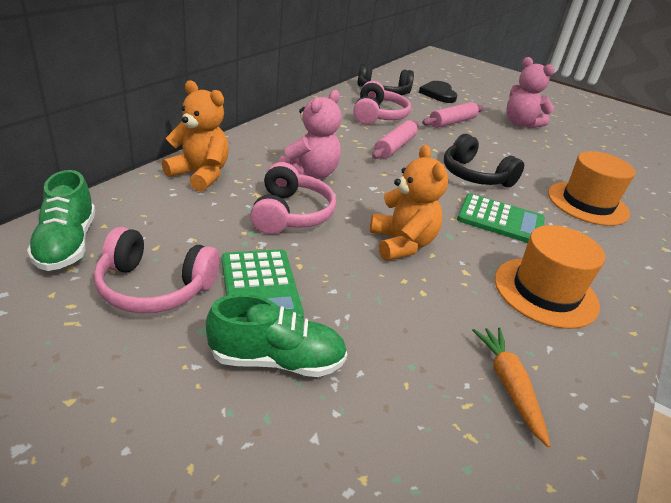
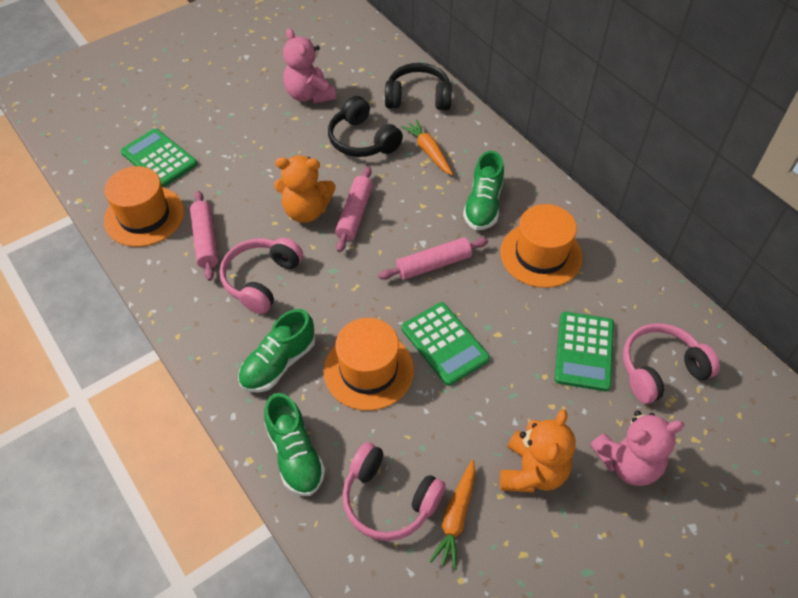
black heart: 1 -> 0
green calculator: 2 -> 3
green shoe: 2 -> 3
orange carrot: 1 -> 2
orange hat: 2 -> 3
pink rolling pin: 2 -> 3

